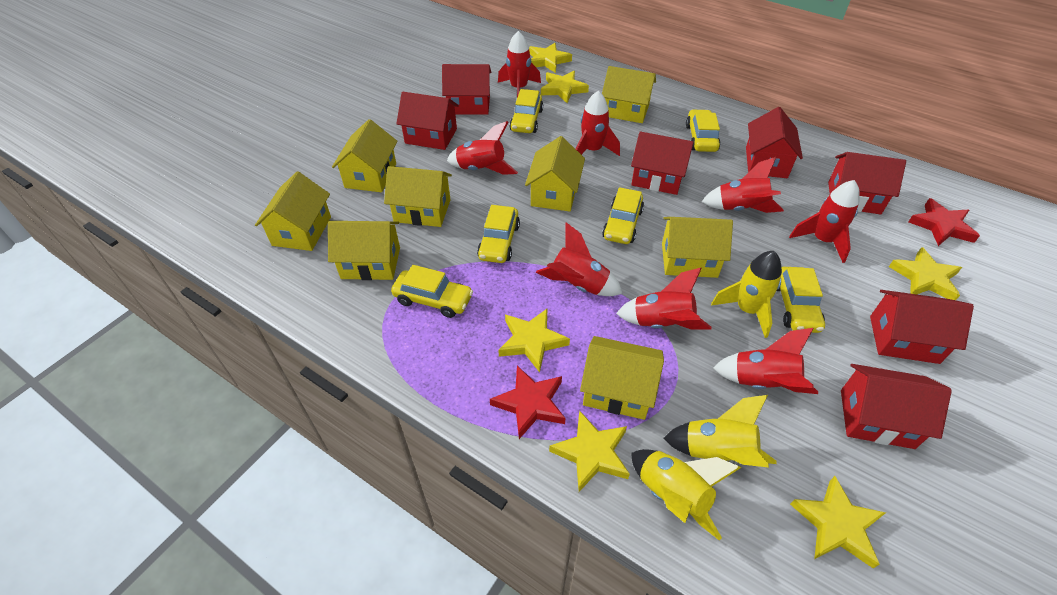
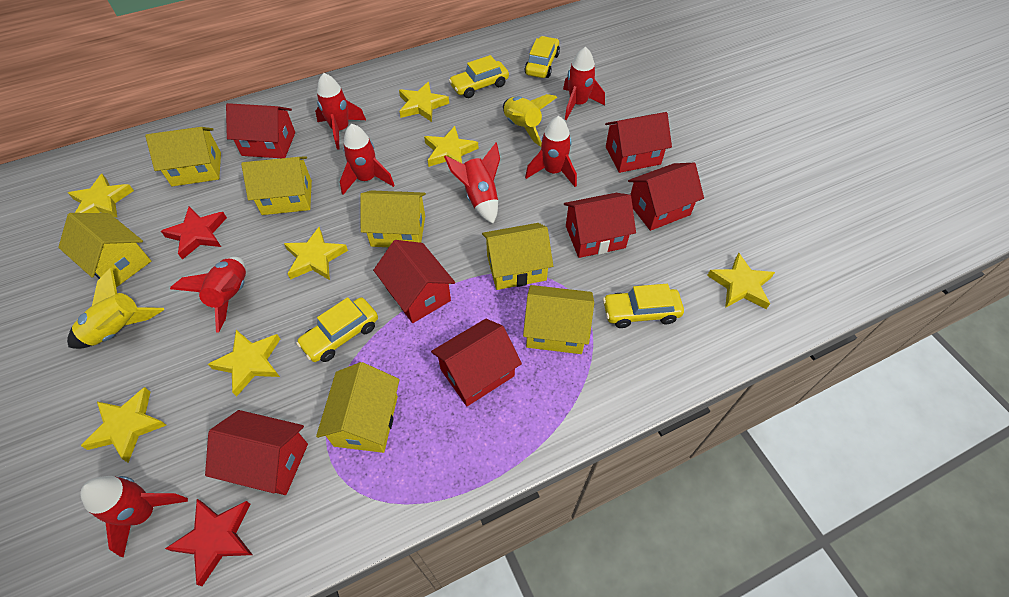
red rocket: 8 -> 7
yellow car: 6 -> 4
yellow house: 8 -> 7
yellow rocket: 3 -> 2
yellow star: 6 -> 7

